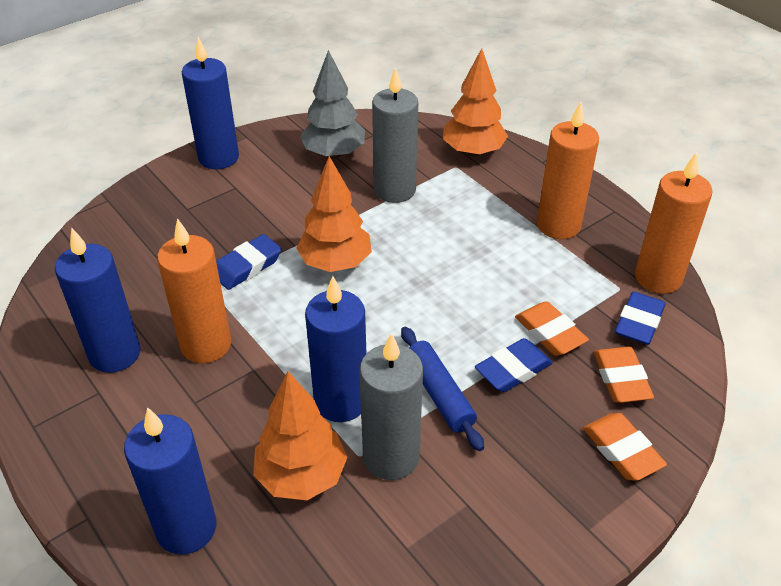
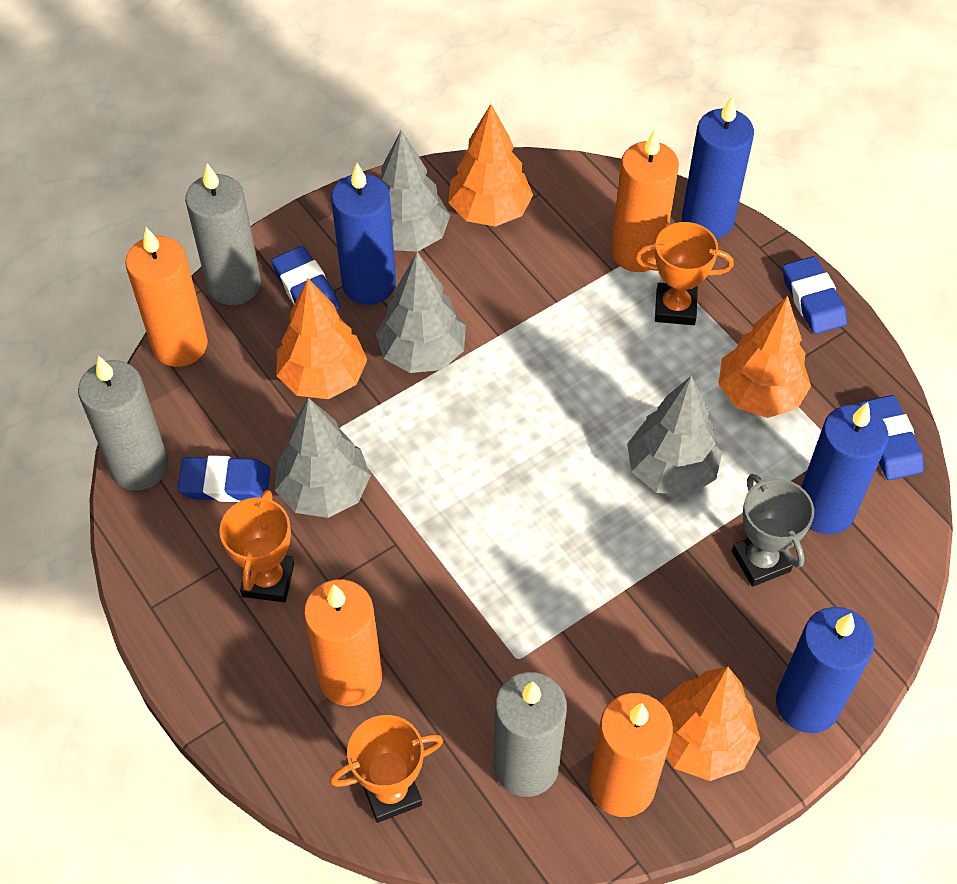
blue eraser: 3 -> 4
blue rolling pin: 1 -> 0
grey candle: 2 -> 3
grey tree: 1 -> 4
grey trophy: 0 -> 1
orange candle: 3 -> 4
orange eraser: 3 -> 0
orange tree: 3 -> 4
orange trophy: 0 -> 3

